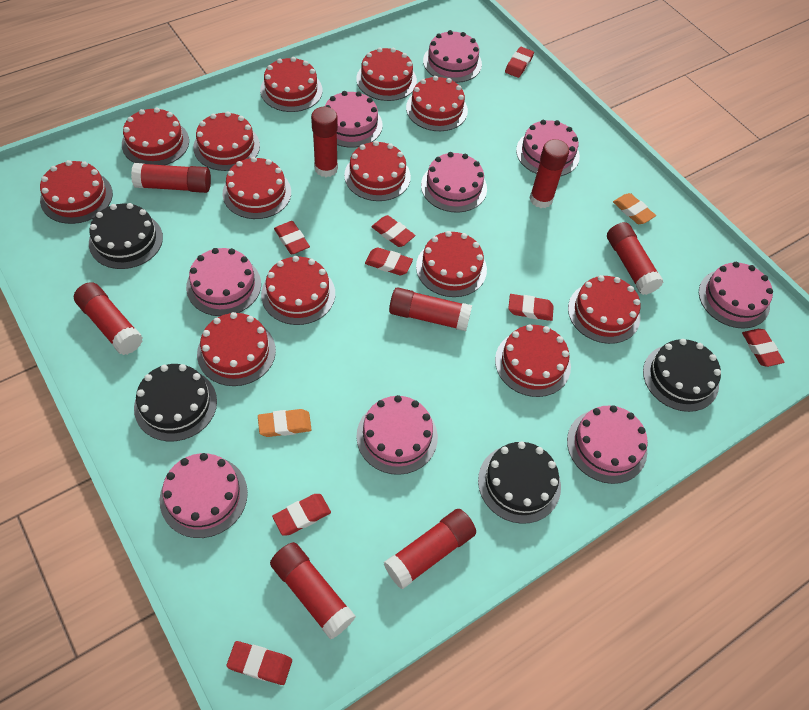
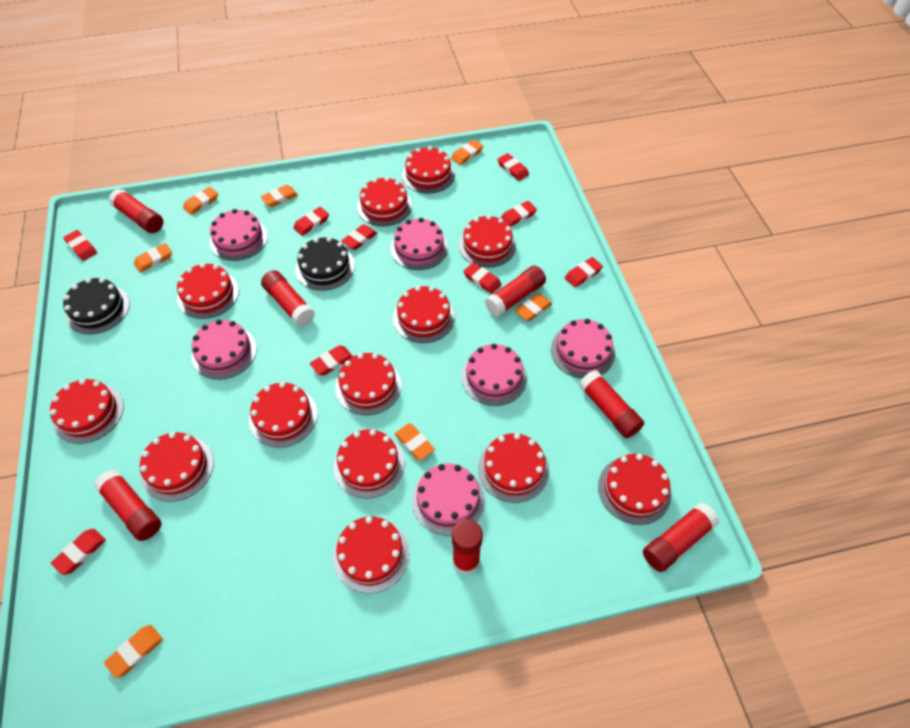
black cake: 4 -> 2
orange eraser: 2 -> 7
pink cake: 9 -> 6
red eraser: 8 -> 9
red glue stick: 8 -> 7

